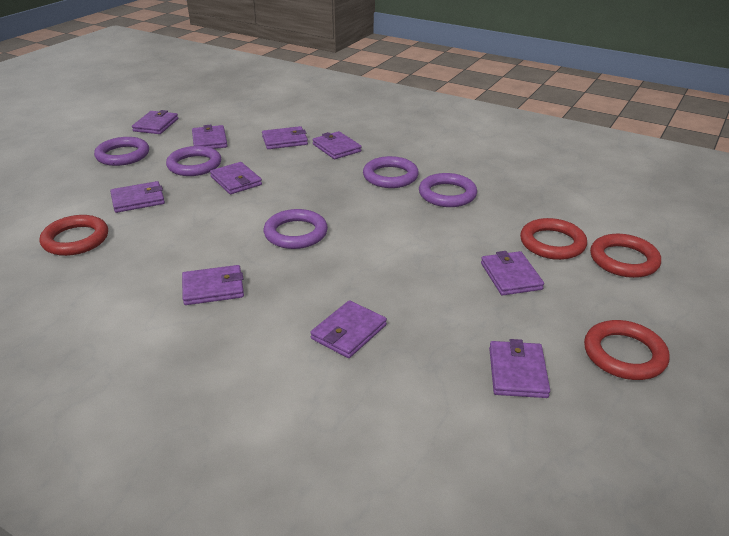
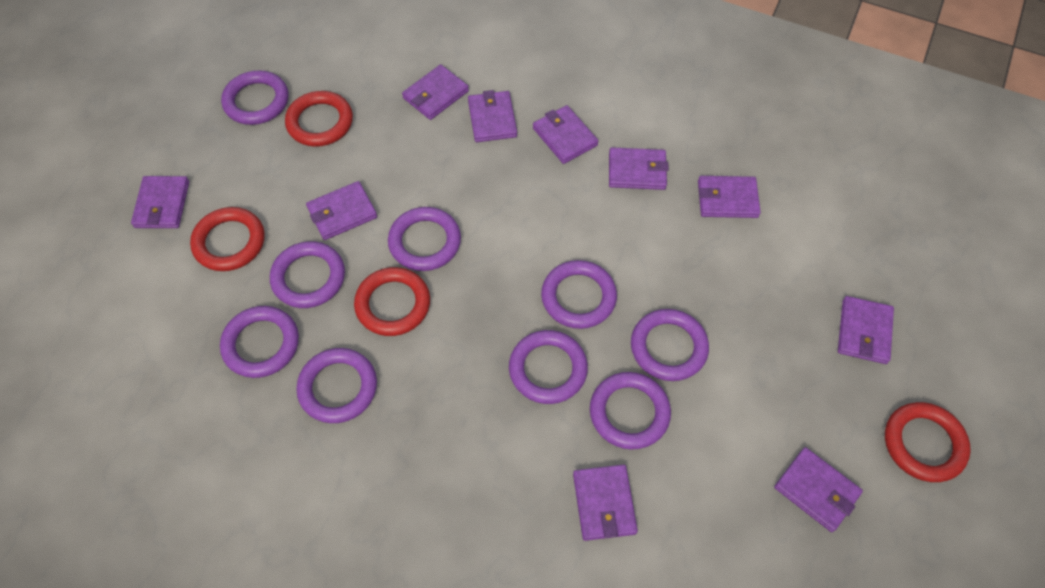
purple ring: 5 -> 9

